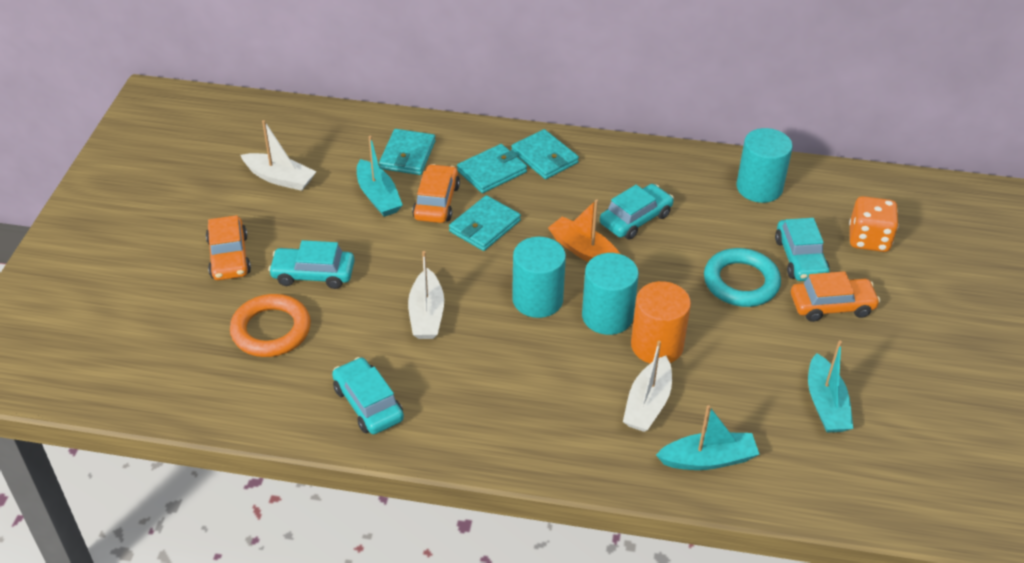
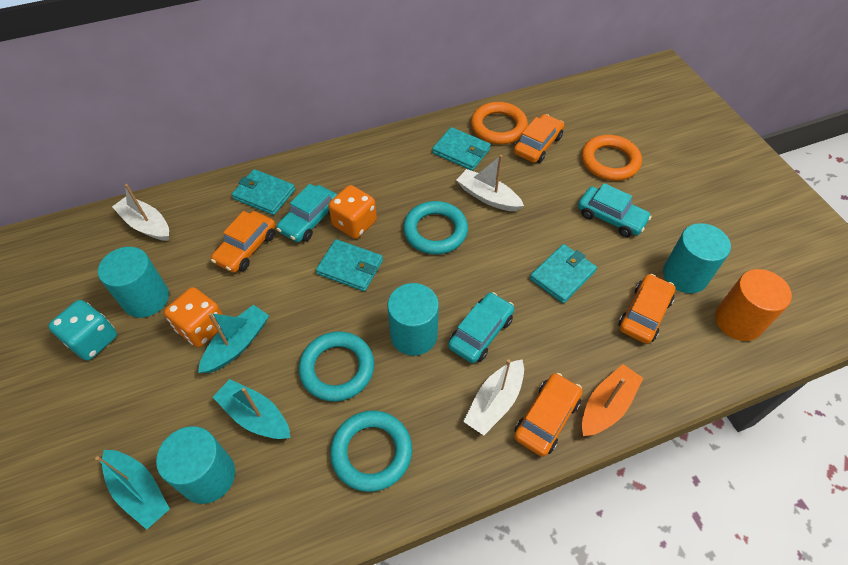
orange car: 3 -> 4
orange dice: 1 -> 2
orange ring: 1 -> 2
turquoise car: 4 -> 3
turquoise cylinder: 3 -> 4
turquoise dice: 0 -> 1
turquoise ring: 1 -> 3

